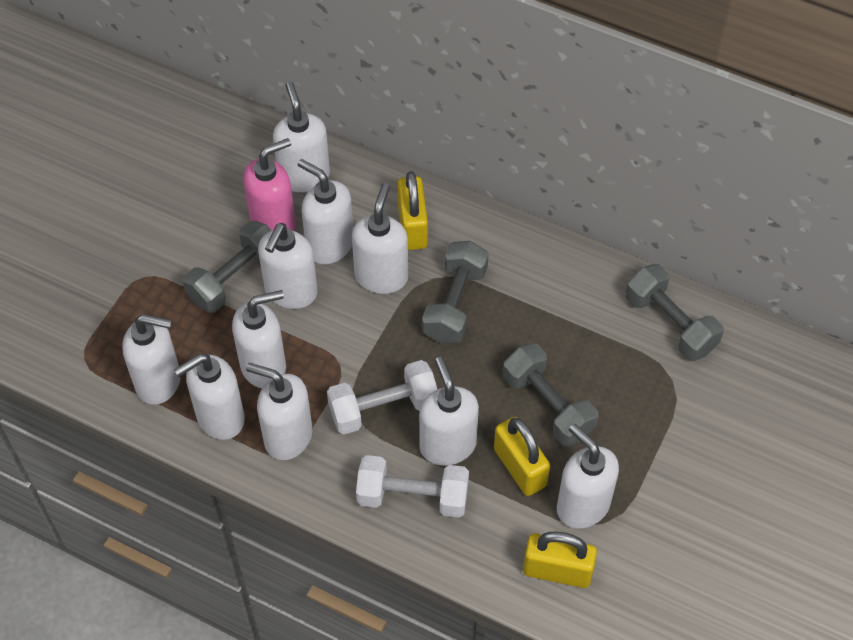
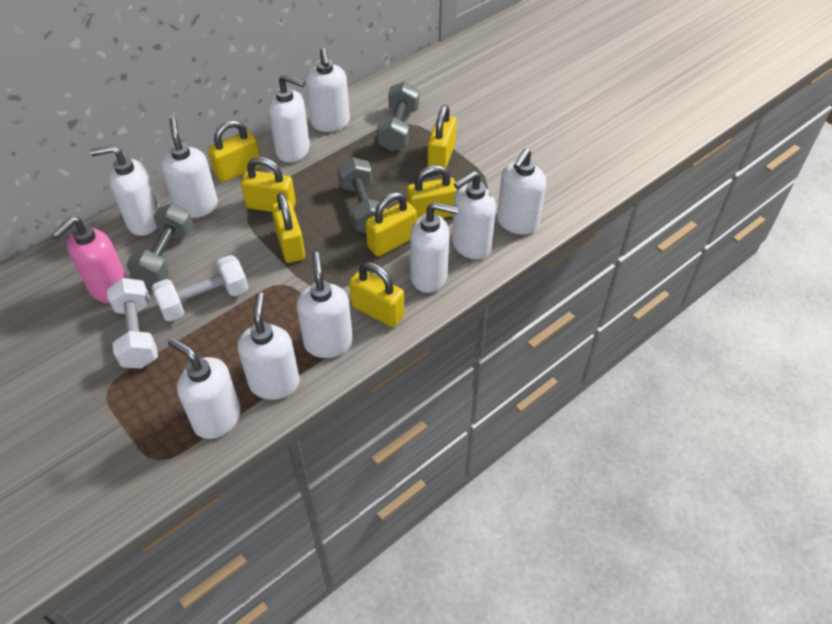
grey dumbbell: 4 -> 3
yellow padlock: 3 -> 7

